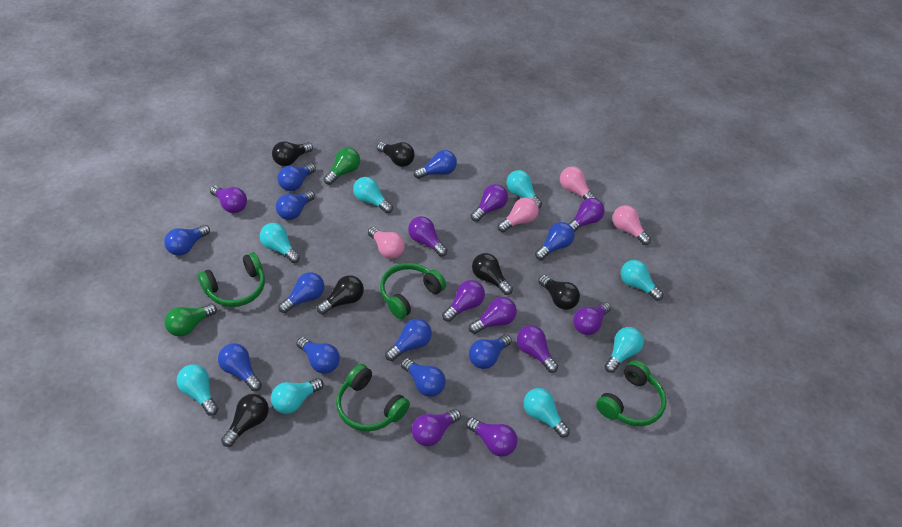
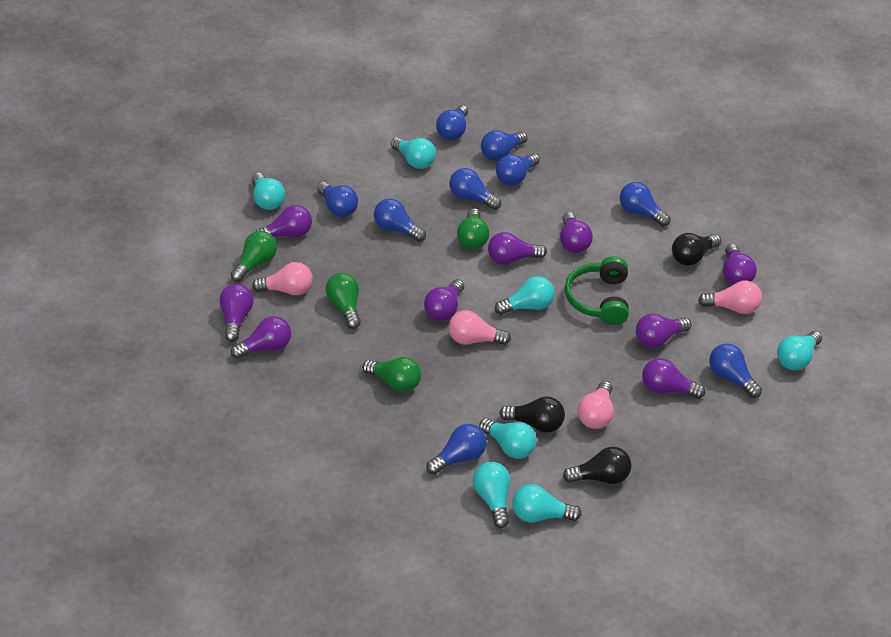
black light bulb: 6 -> 3
blue light bulb: 11 -> 9
green headphones: 4 -> 1
green light bulb: 2 -> 4
purple light bulb: 10 -> 9
turquoise light bulb: 8 -> 7

